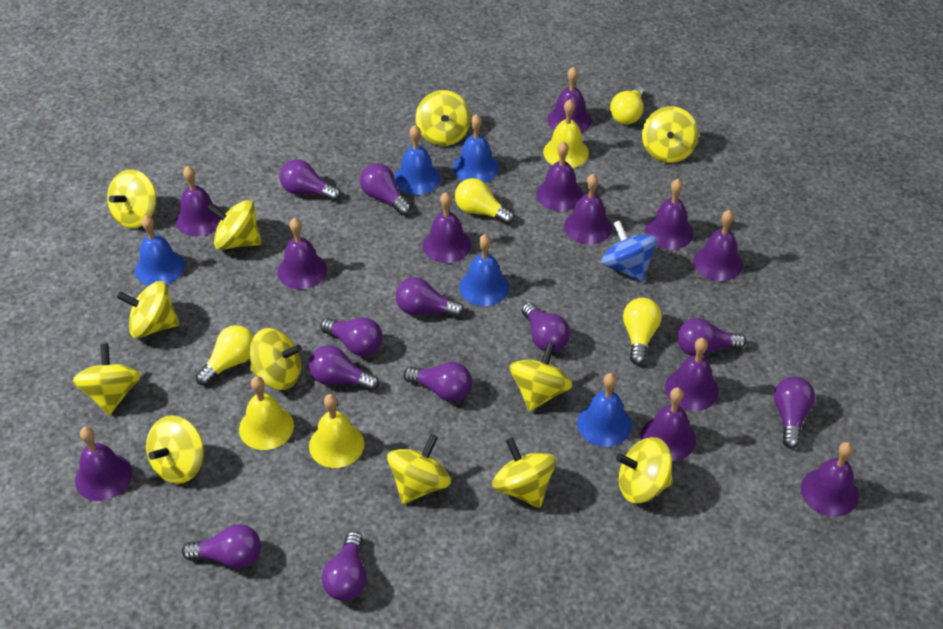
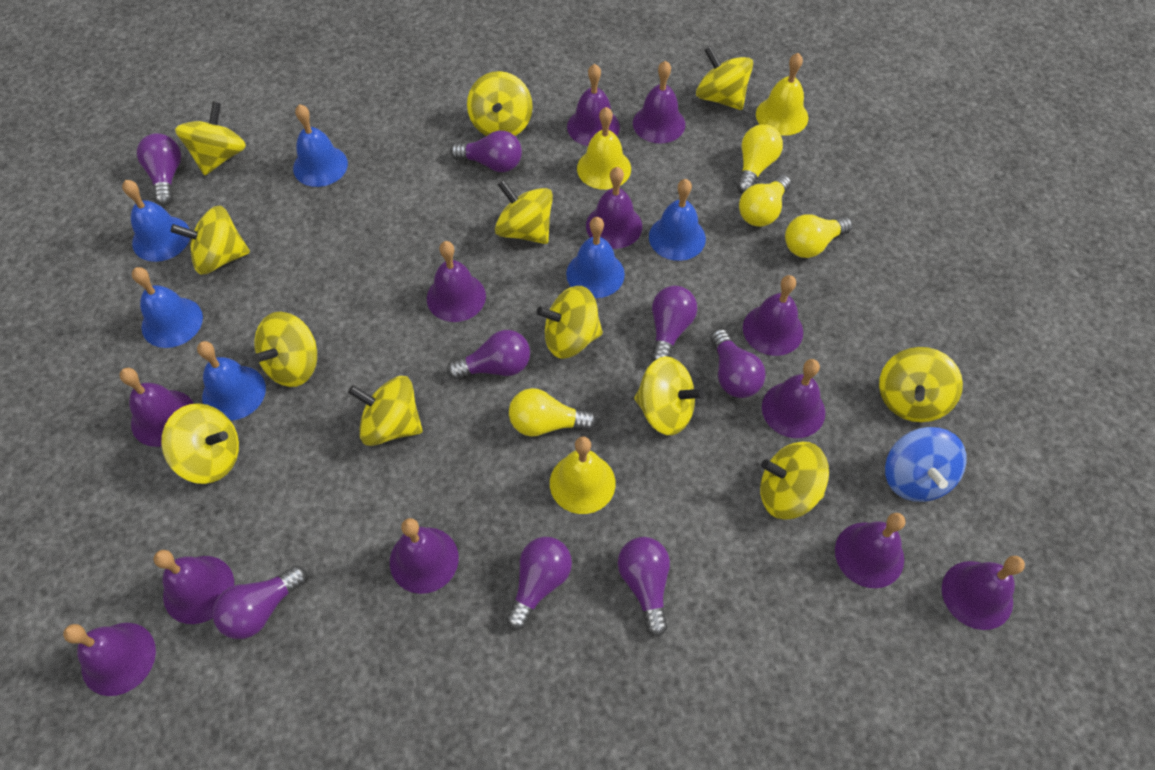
blue bell: 5 -> 6
purple light bulb: 11 -> 8

